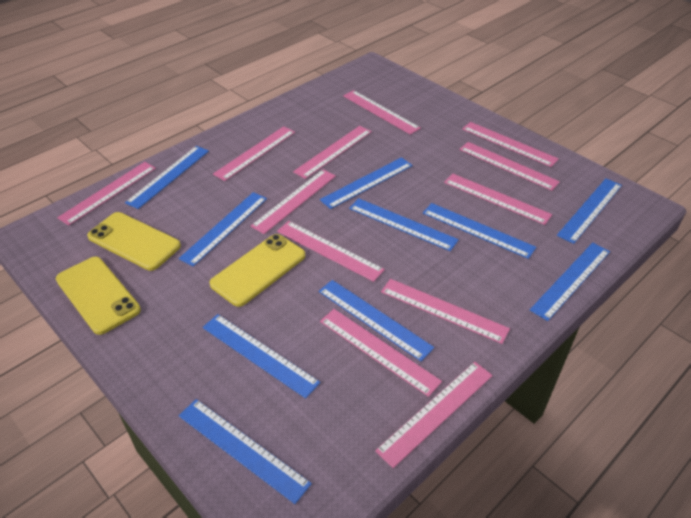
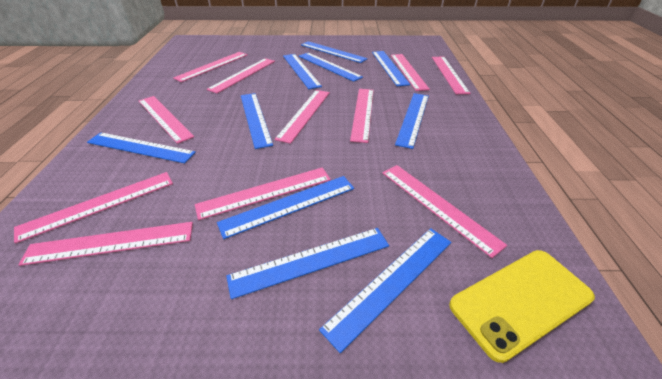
pink ruler: 12 -> 11
yellow phone: 3 -> 1

